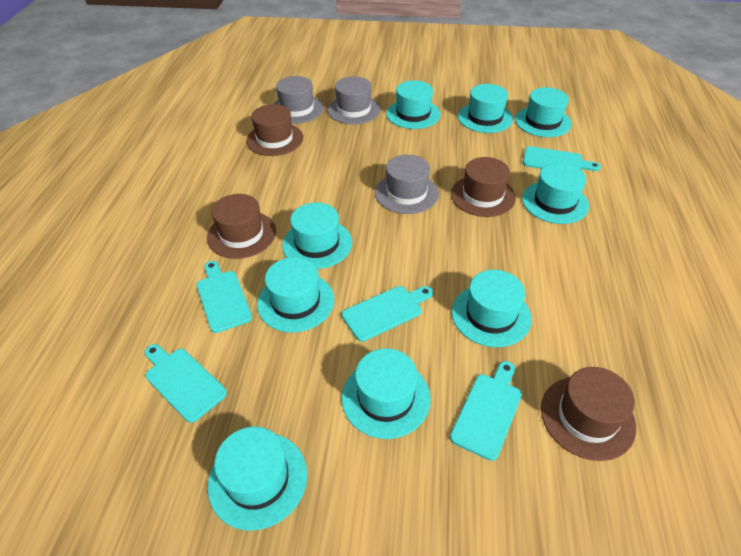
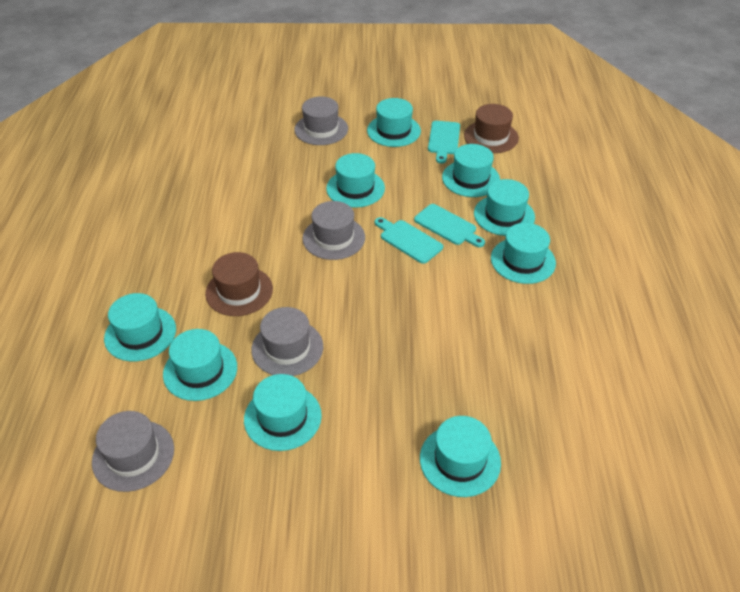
brown hat: 4 -> 2
grey hat: 3 -> 4
turquoise cutting board: 5 -> 3

